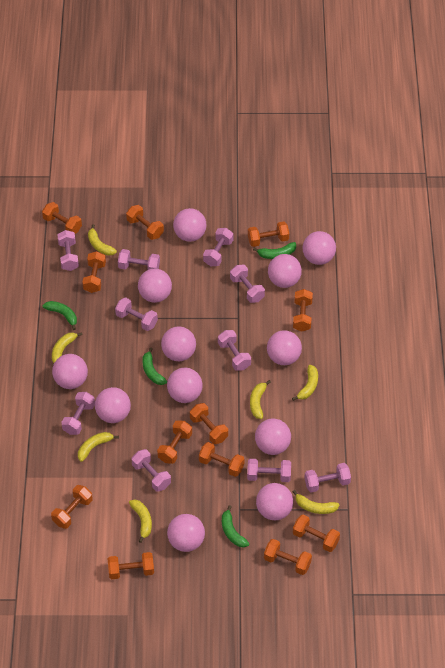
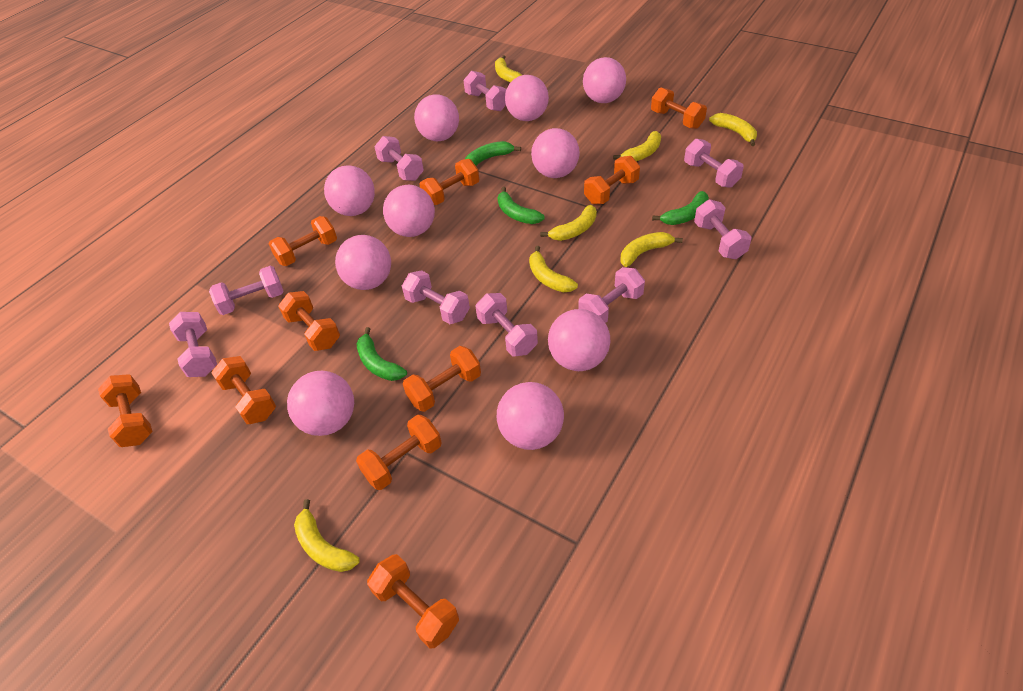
orange dumbbell: 12 -> 10
pink ball: 12 -> 10
pink dumbbell: 10 -> 9

